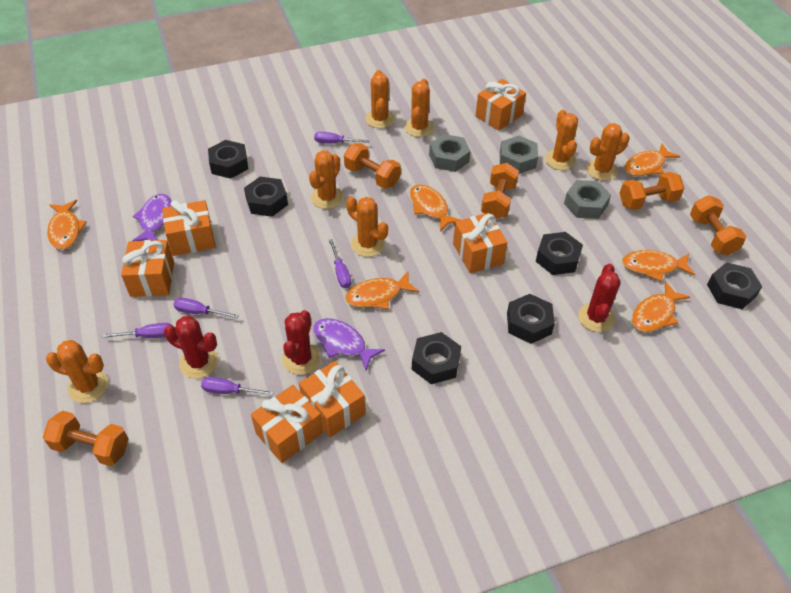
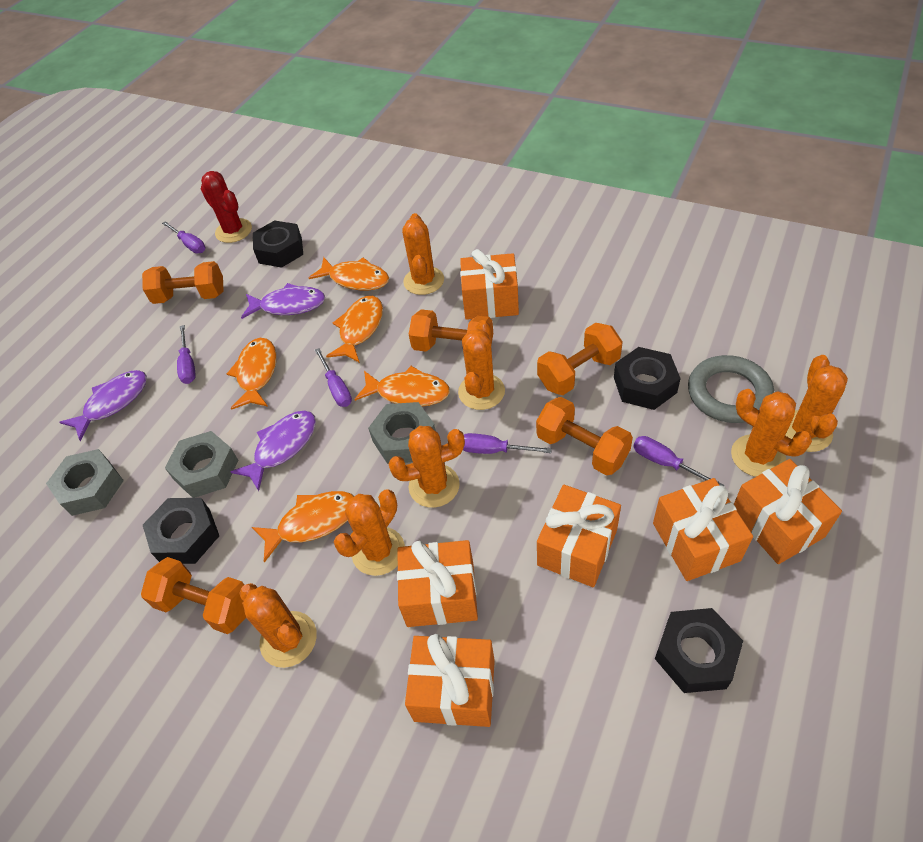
black nut: 6 -> 4
grey ring: 0 -> 1
orange fish: 6 -> 5
purple fish: 2 -> 3
red cactus: 3 -> 1

